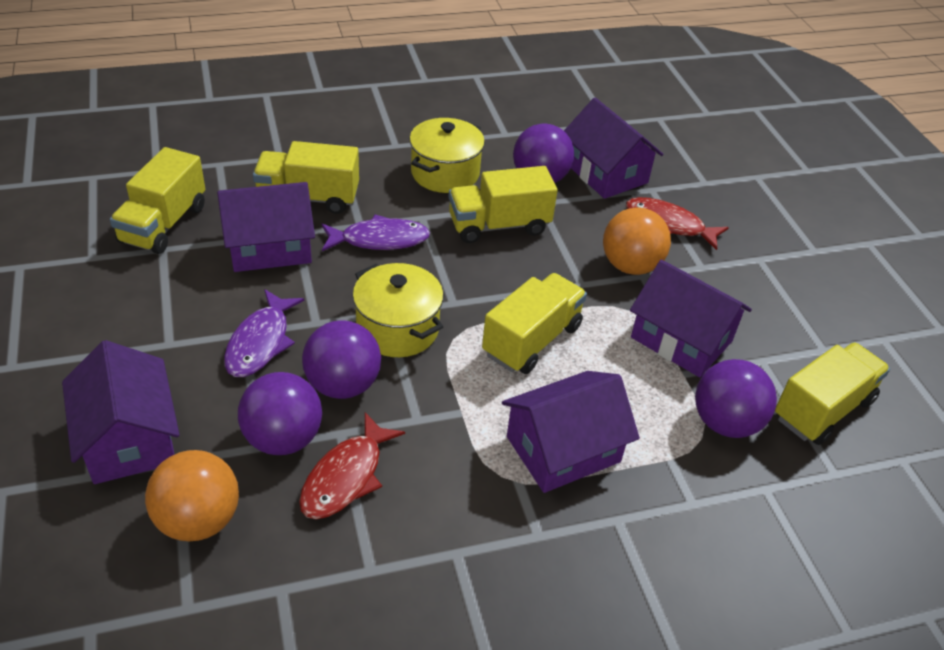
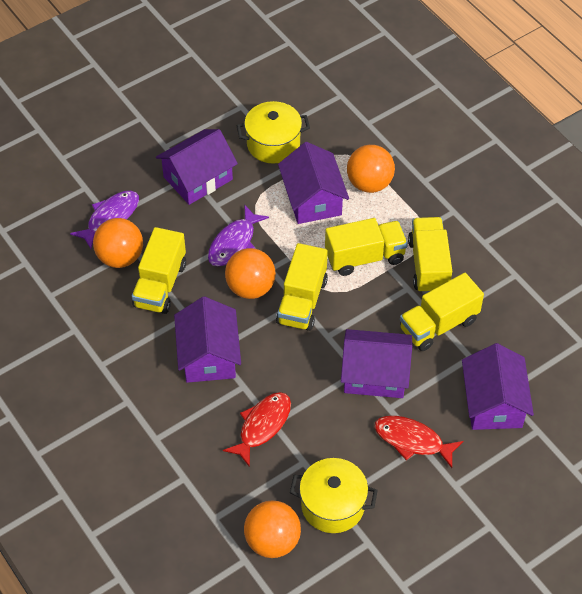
orange ball: 2 -> 4
purple ball: 4 -> 0

